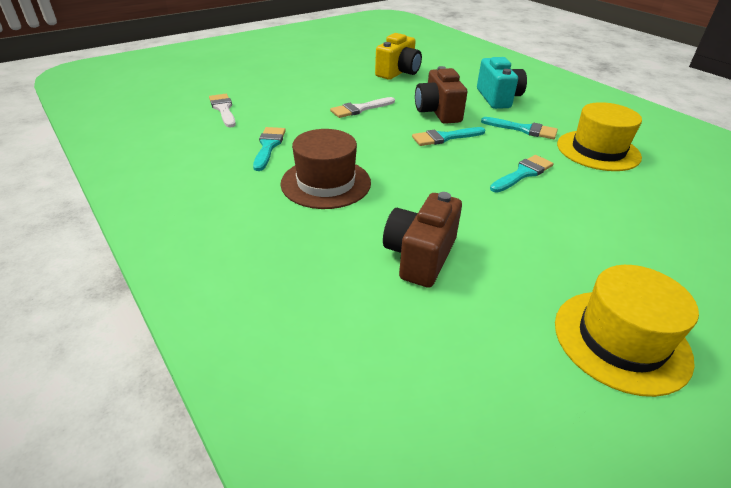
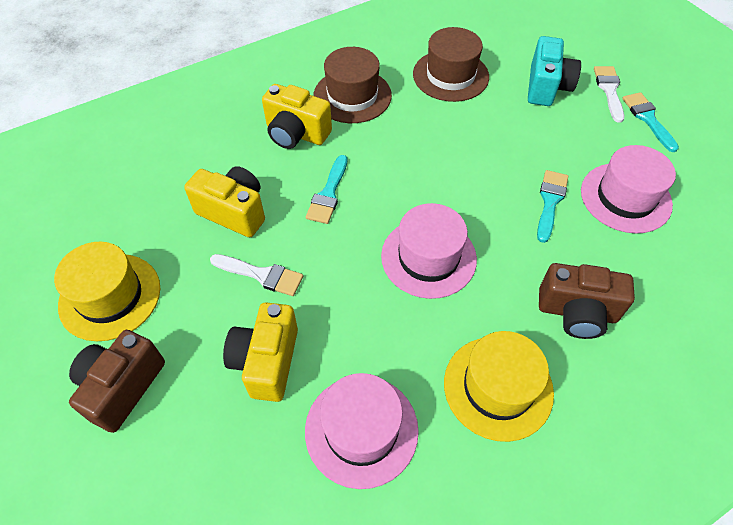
brown hat: 1 -> 2
pink hat: 0 -> 3
turquoise brush: 4 -> 3
yellow camera: 1 -> 3

